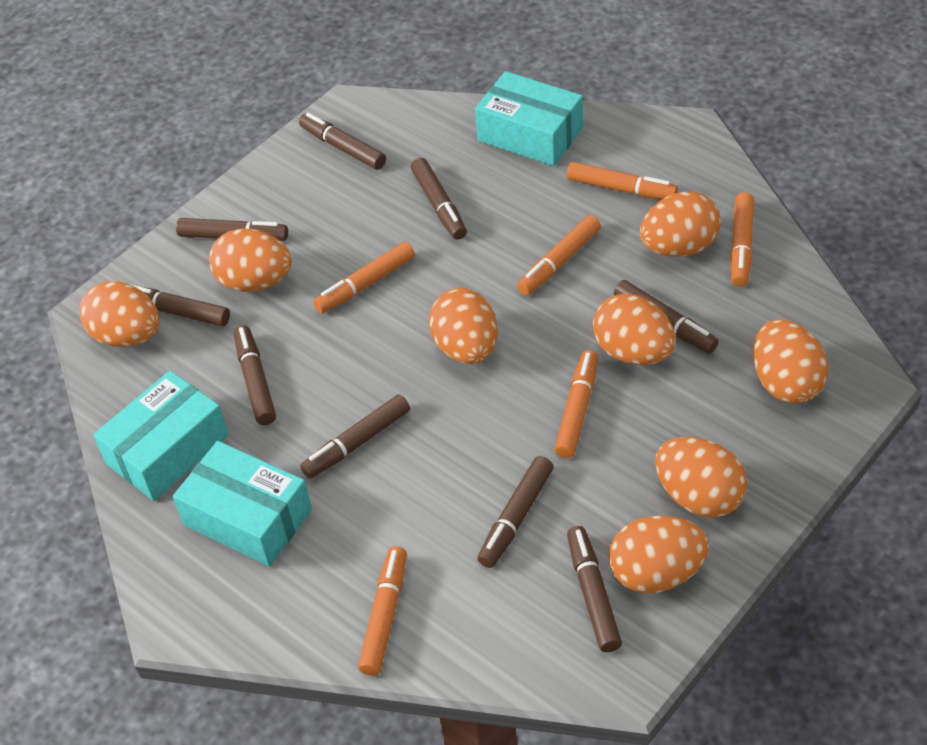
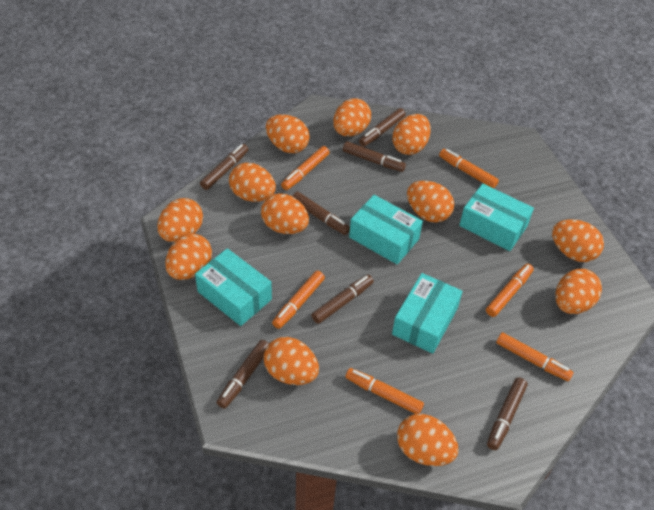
brown marker: 9 -> 7
orange egg: 8 -> 12
turquoise box: 3 -> 4

